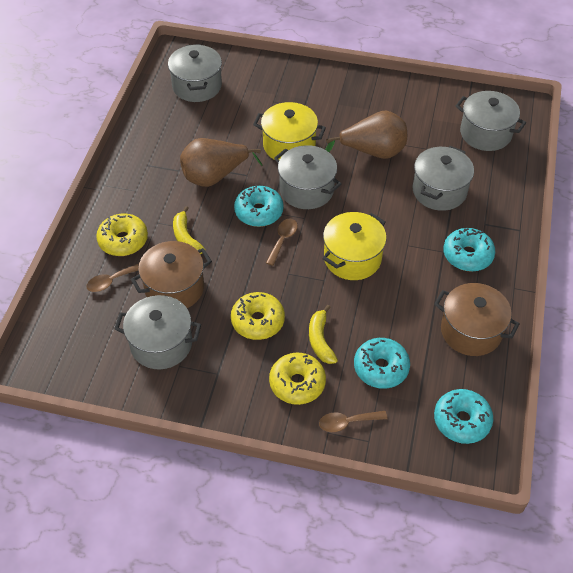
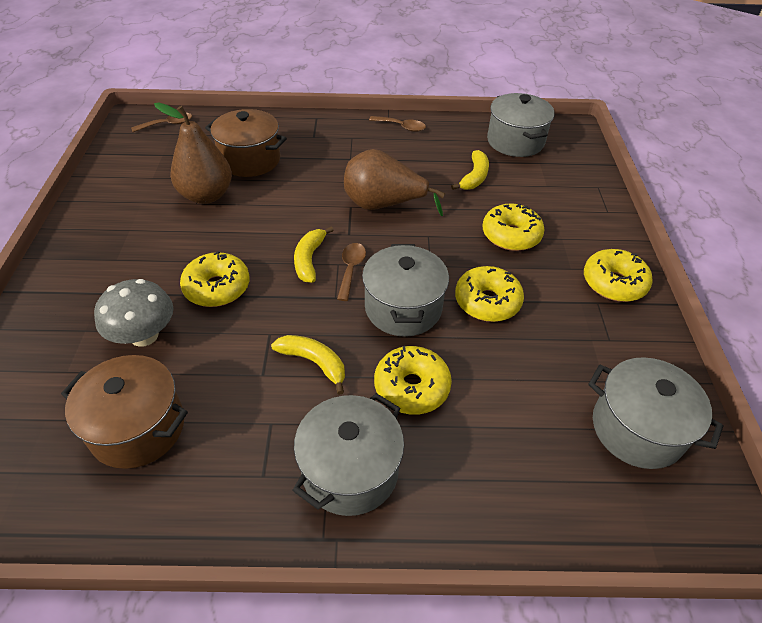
grey mushroom: 0 -> 1
grey pot: 5 -> 4
turquoise donut: 4 -> 0
yellow banana: 2 -> 3
yellow donut: 3 -> 5
yellow pot: 2 -> 0

